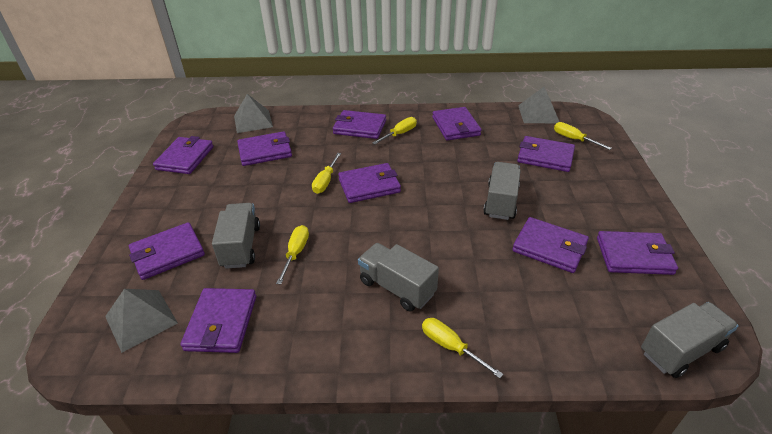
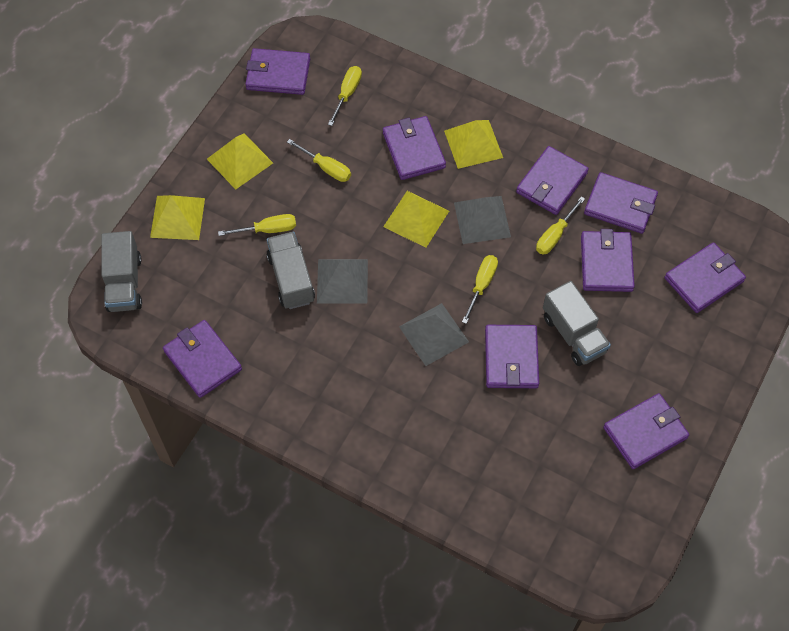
grey truck: 4 -> 3
purple wallet: 10 -> 9
yellow pyramid: 0 -> 4

